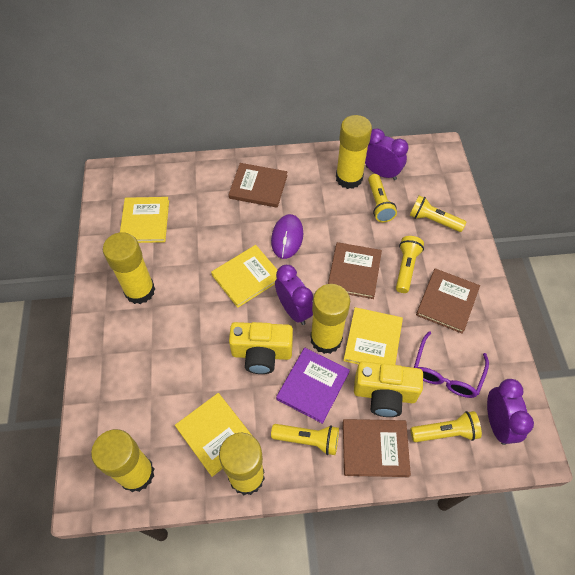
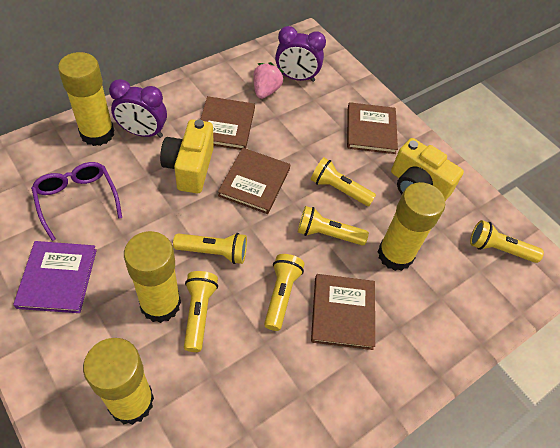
pink strawberry: 0 -> 1
purple clock: 3 -> 2
purple mouse: 1 -> 0
yellow book: 4 -> 0
yellow flashlight: 5 -> 6
yellow glue stick: 5 -> 4

